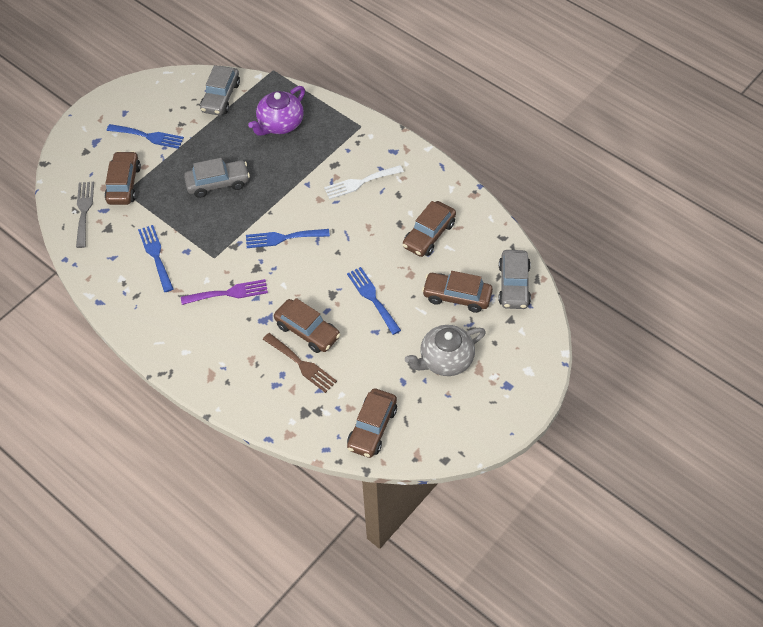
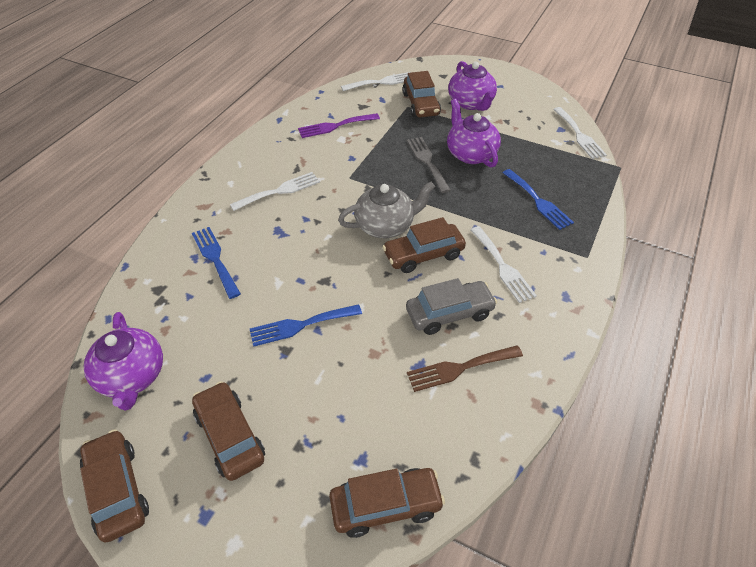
blue fork: 4 -> 3
grey car: 3 -> 1
purple teapot: 1 -> 3
white fork: 1 -> 4

